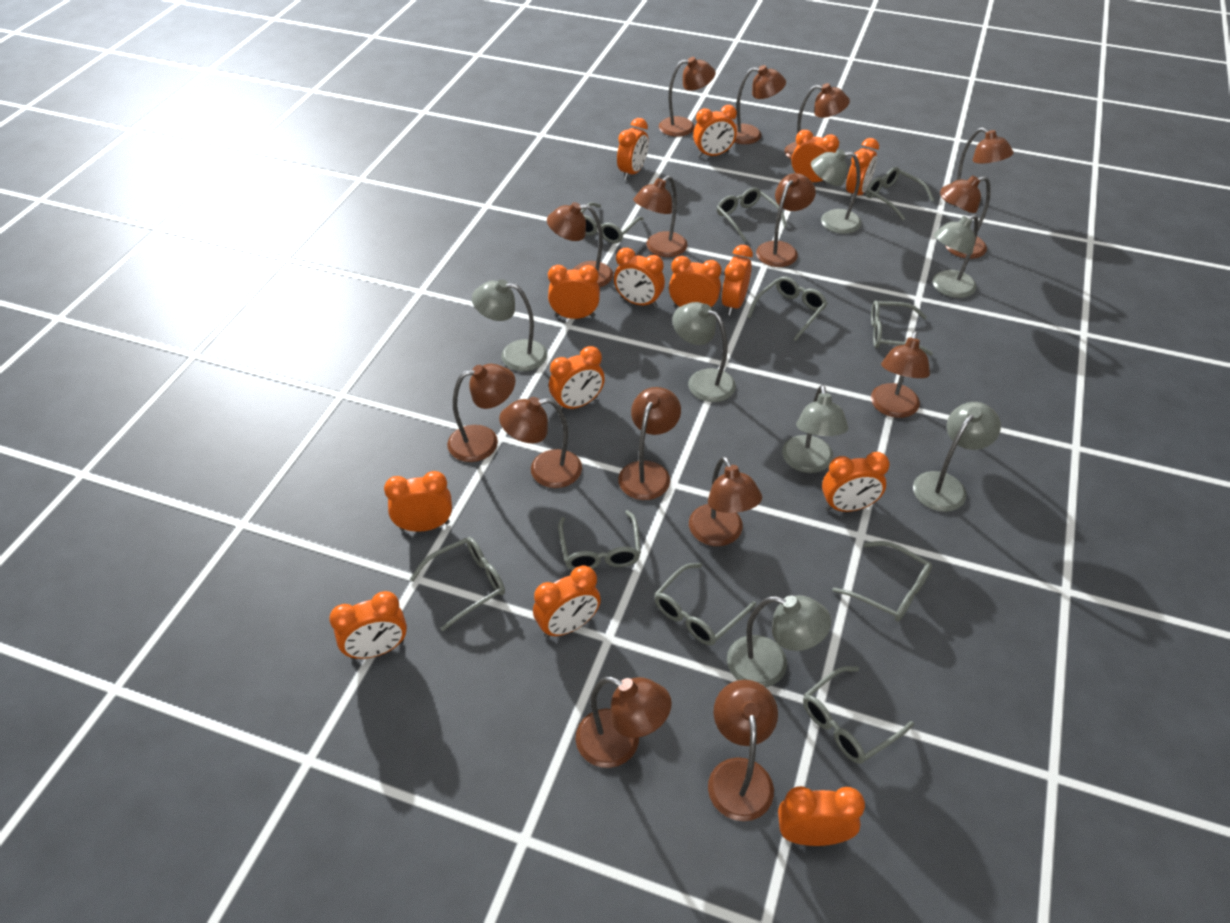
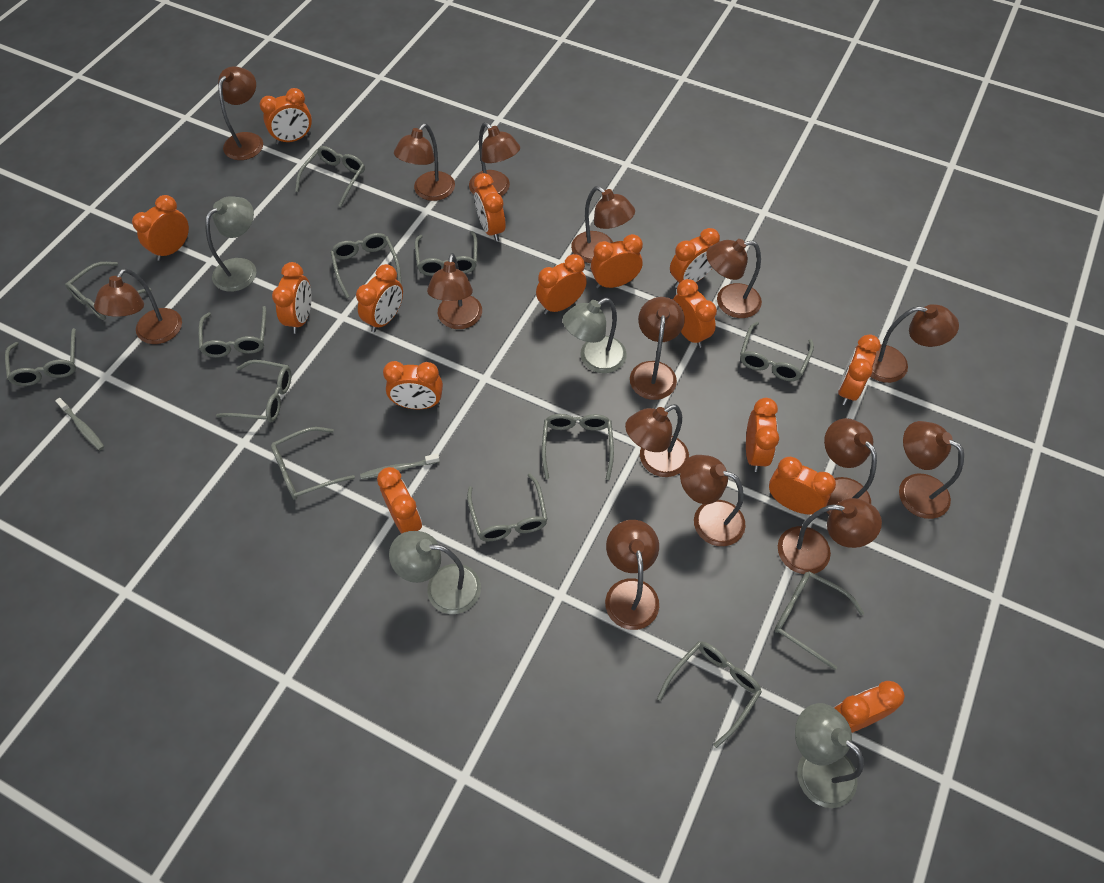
grey glasses: 10 -> 13
grey lamp: 7 -> 4
grey toothbrush: 0 -> 2
orange clock: 14 -> 15

